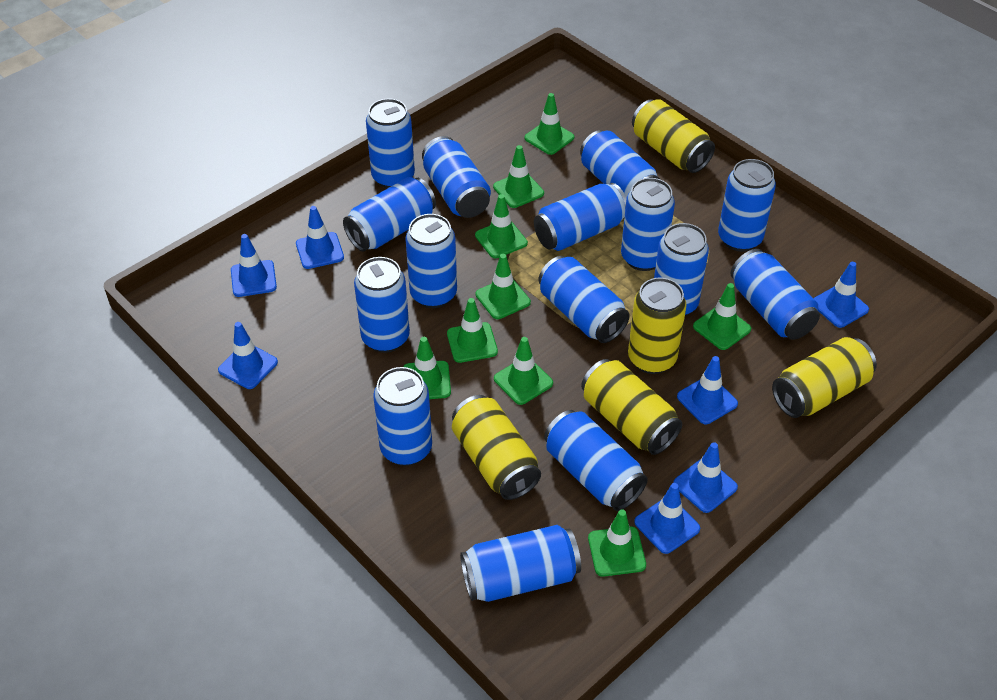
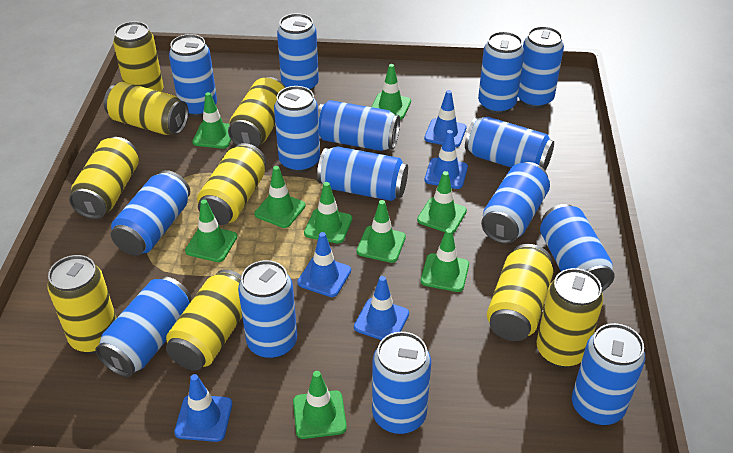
blue traffic cone: 7 -> 5
yellow can: 5 -> 9

